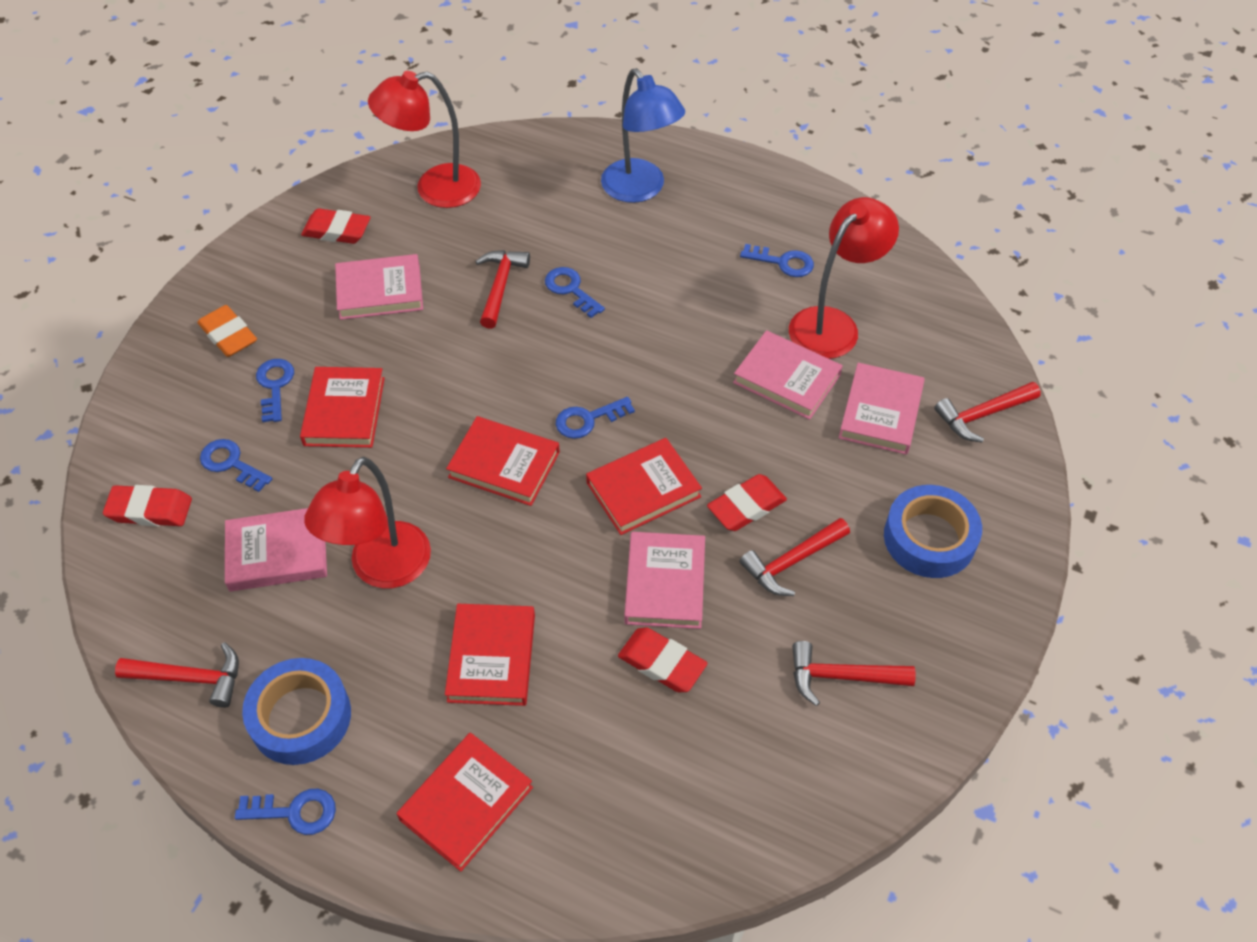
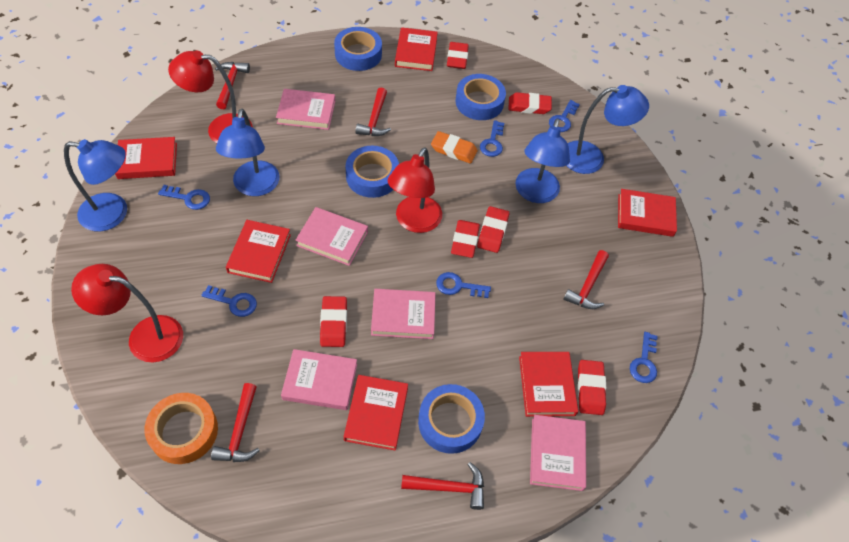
blue lamp: 1 -> 4
blue tape: 2 -> 4
orange tape: 0 -> 1
red book: 5 -> 6
red eraser: 4 -> 6

